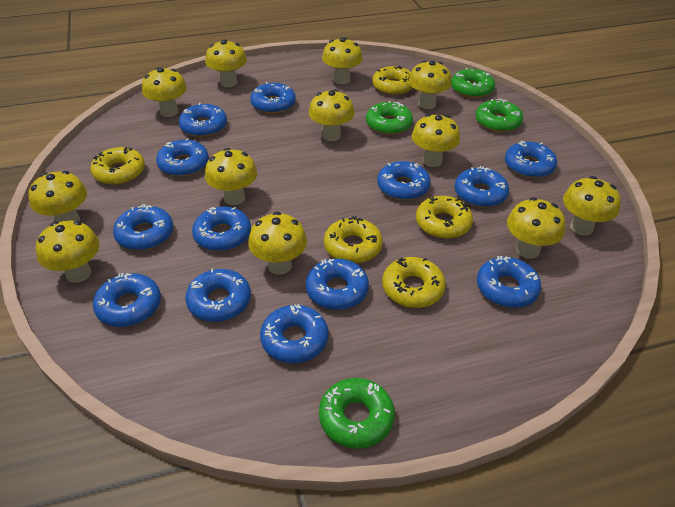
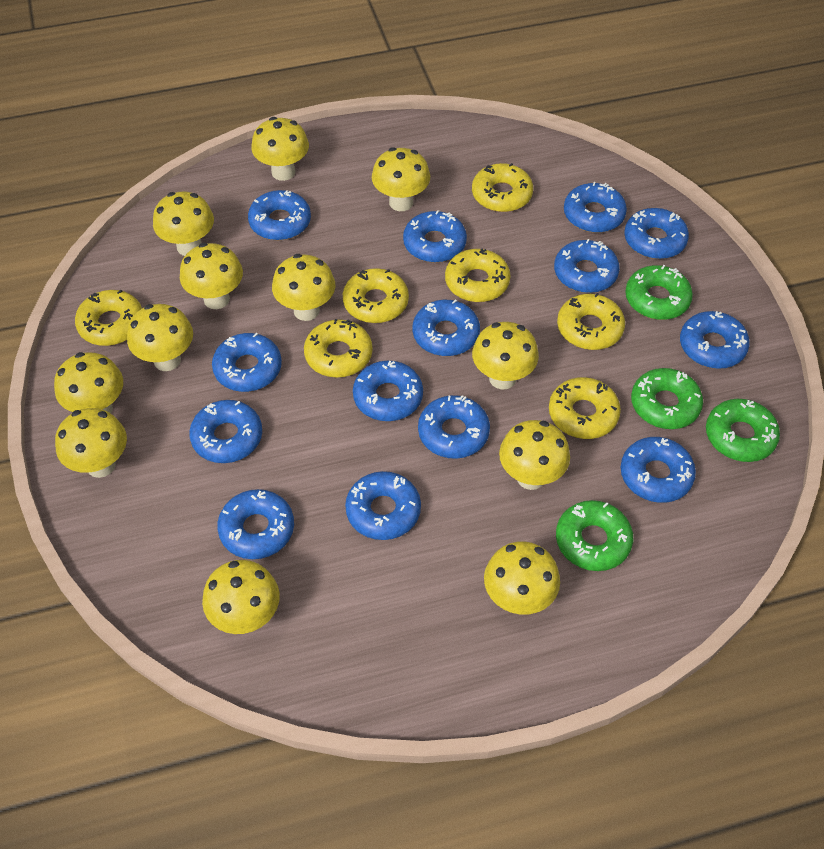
blue donut: 13 -> 14
yellow donut: 5 -> 7

